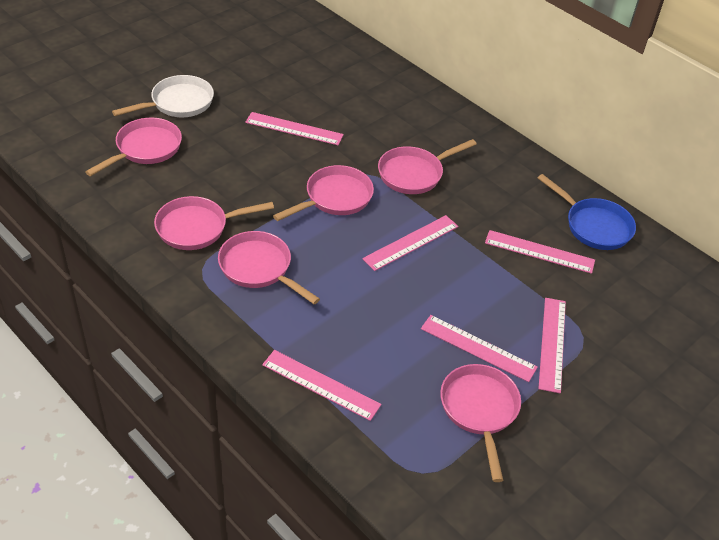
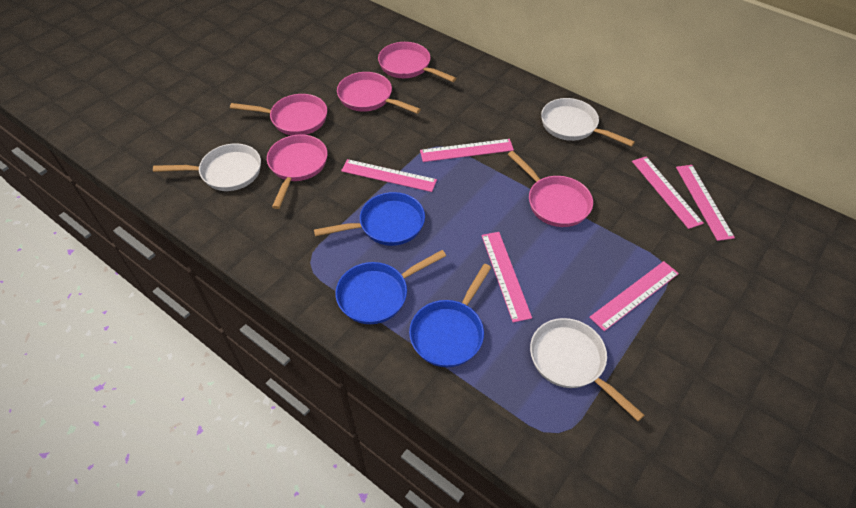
blue pan: 1 -> 3
pink pan: 6 -> 5
white pan: 1 -> 3

